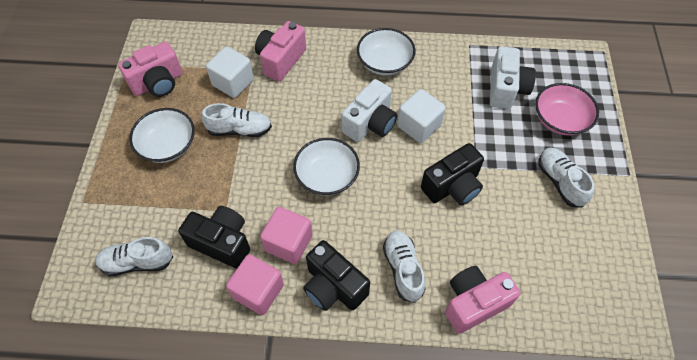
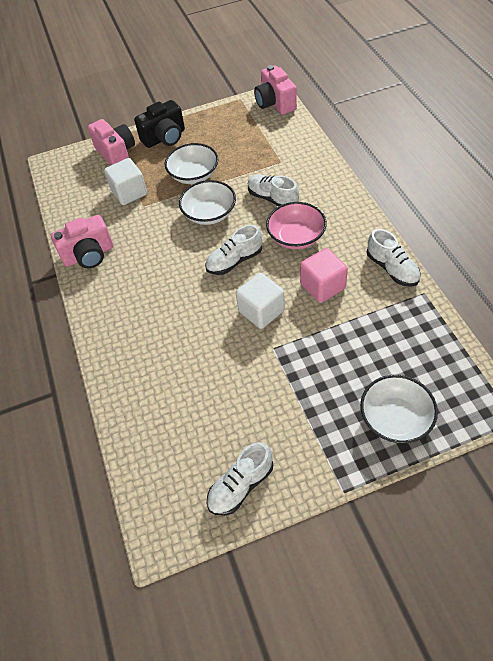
black camera: 3 -> 1
pink cube: 2 -> 1
white camera: 2 -> 0

